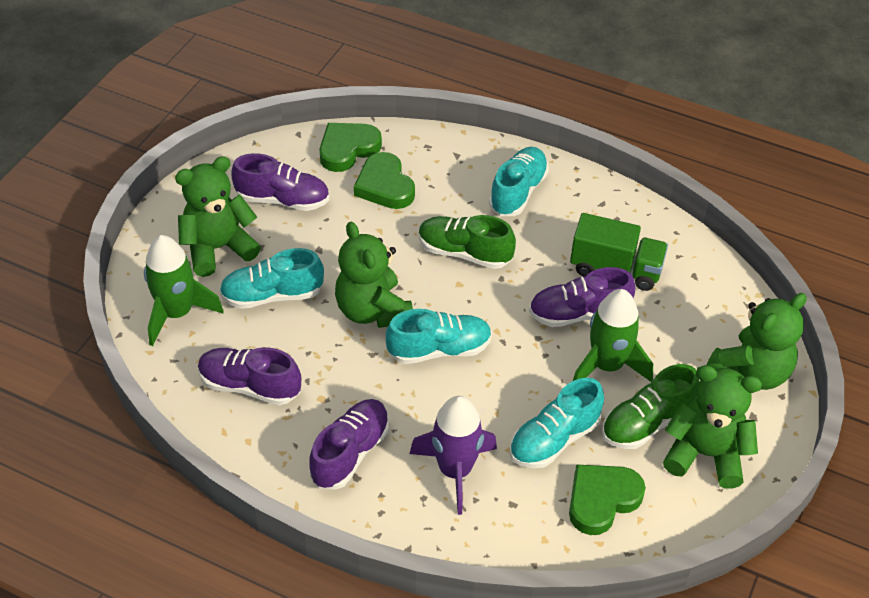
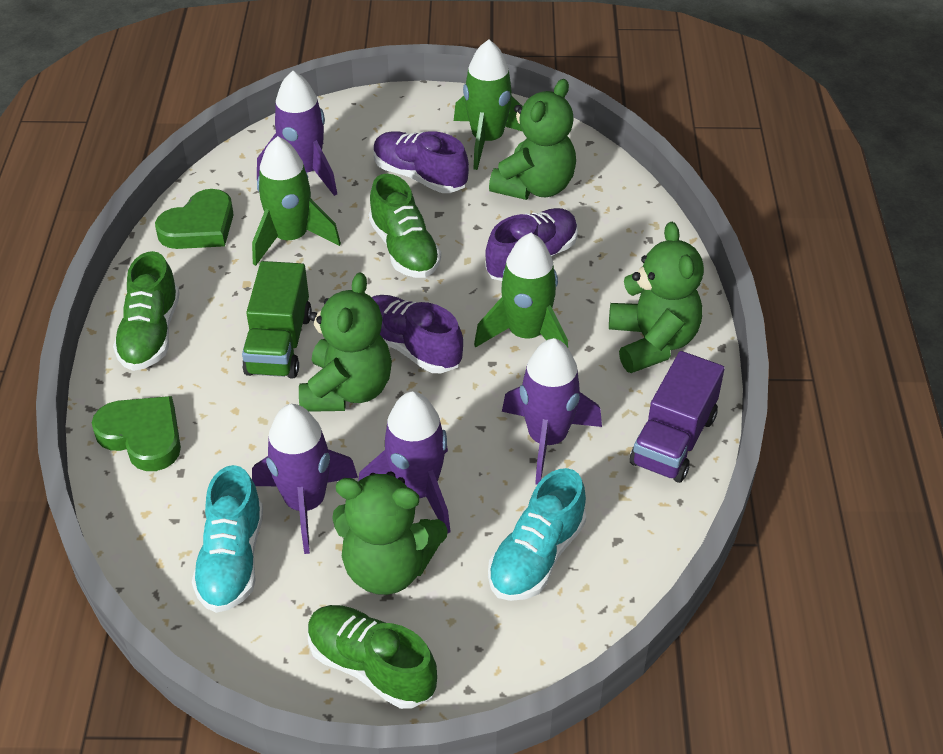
green heart: 3 -> 2
green rocket: 2 -> 3
green shoe: 2 -> 3
purple rocket: 1 -> 4
purple shoe: 4 -> 3
purple truck: 0 -> 1
turquoise shoe: 4 -> 2

